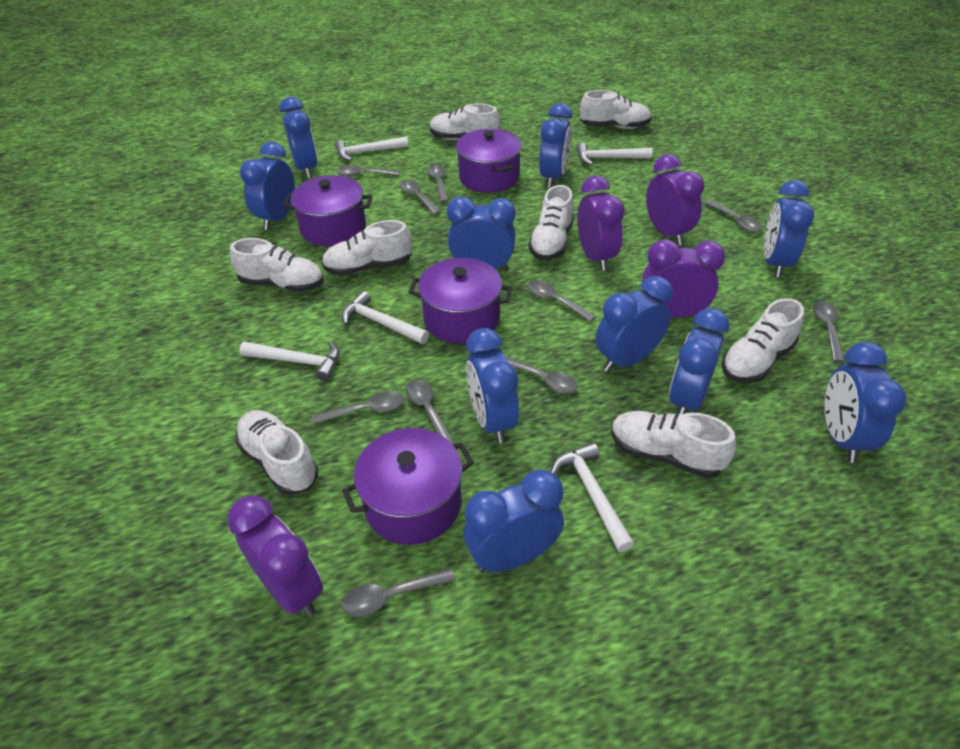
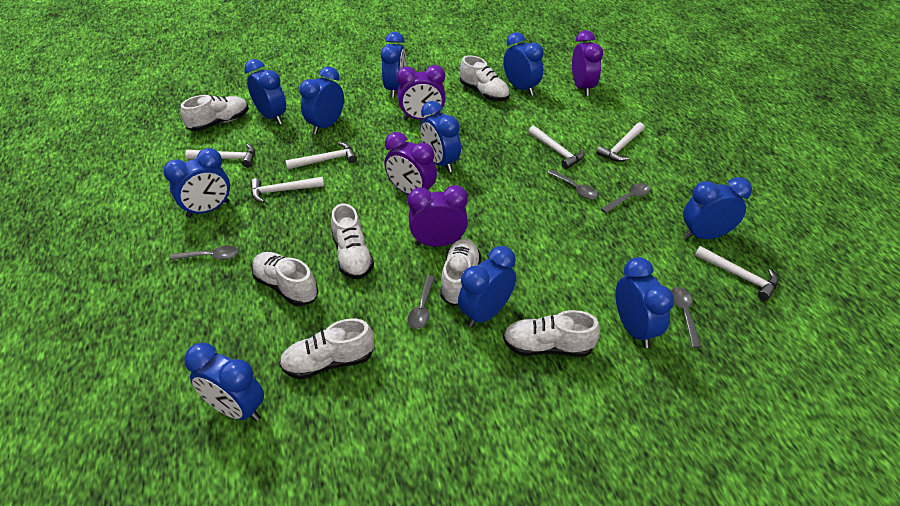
grey spoon: 10 -> 5
purple pot: 4 -> 0
white hammer: 5 -> 6
white shoe: 8 -> 7

